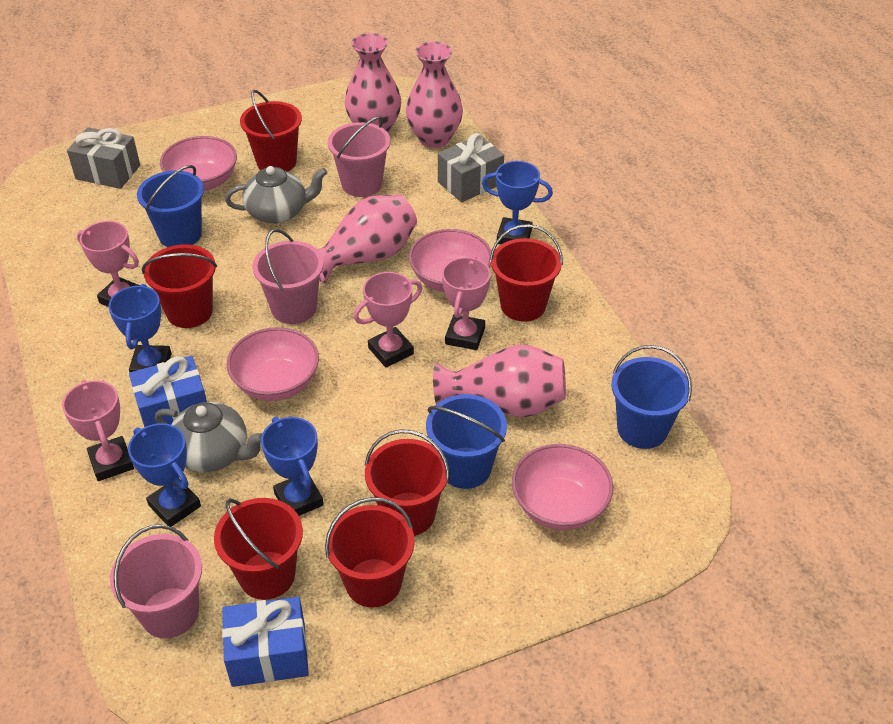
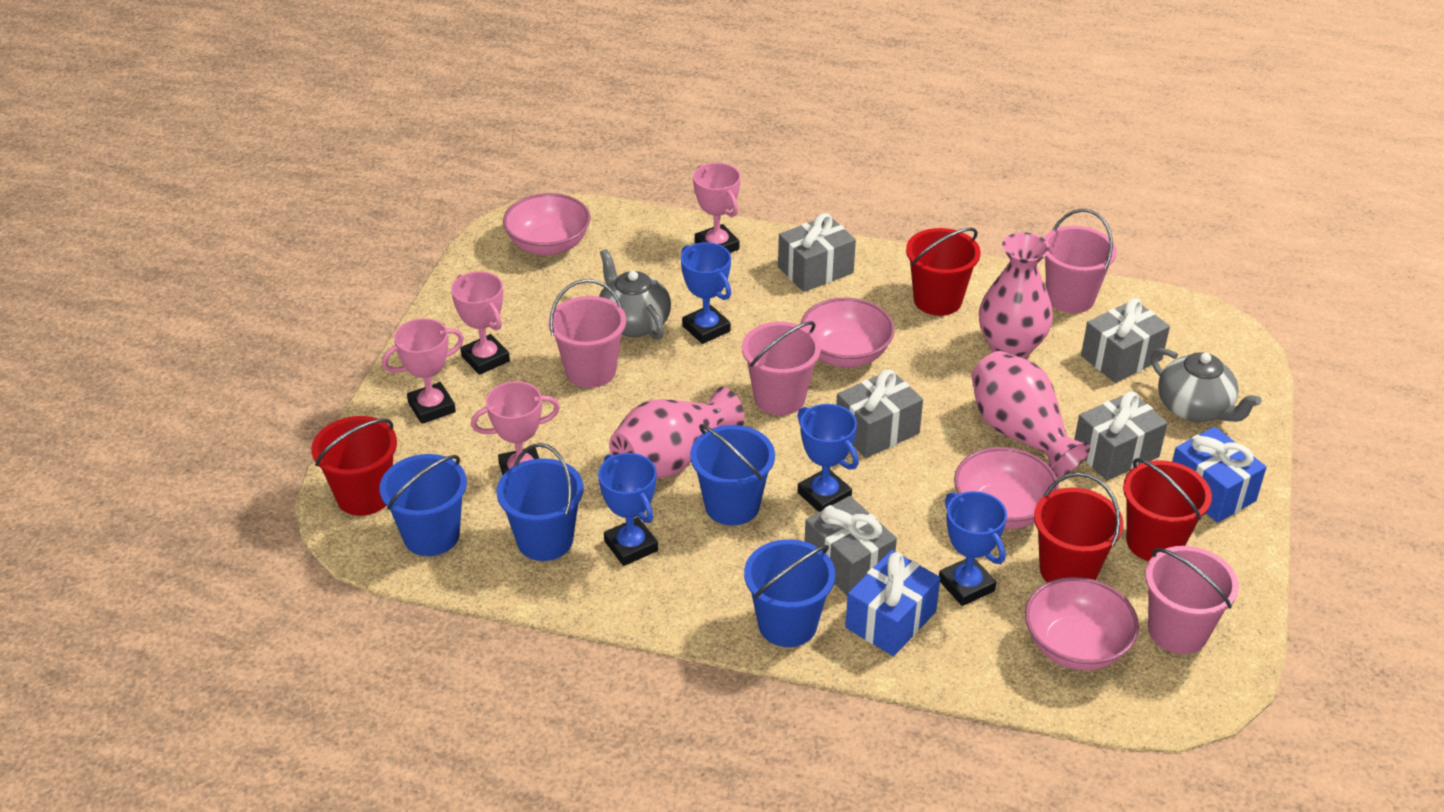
blue bucket: 3 -> 4
grey gift: 2 -> 5
pink bucket: 3 -> 4
pink vase: 4 -> 3
red bucket: 6 -> 4

